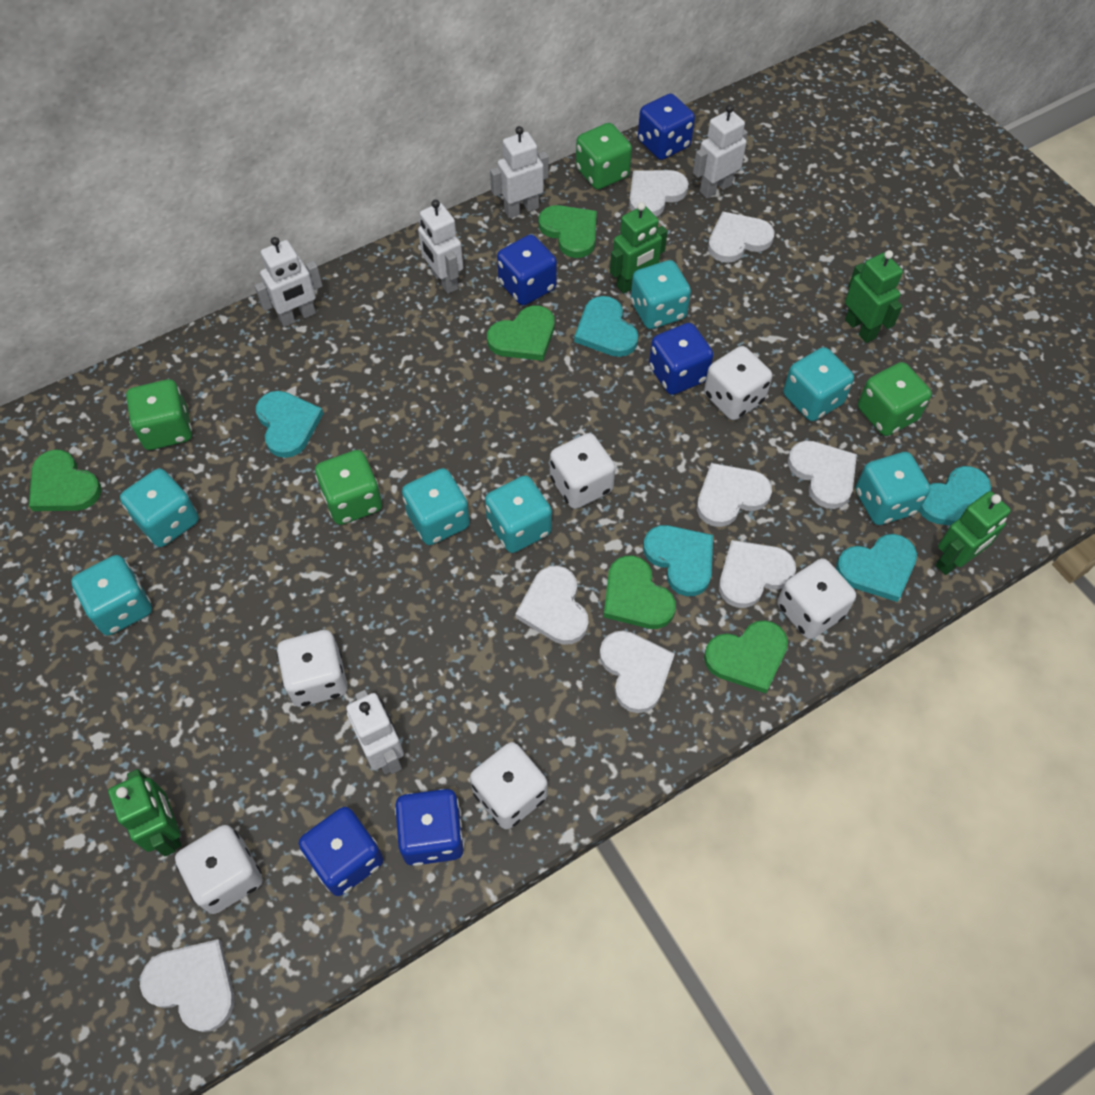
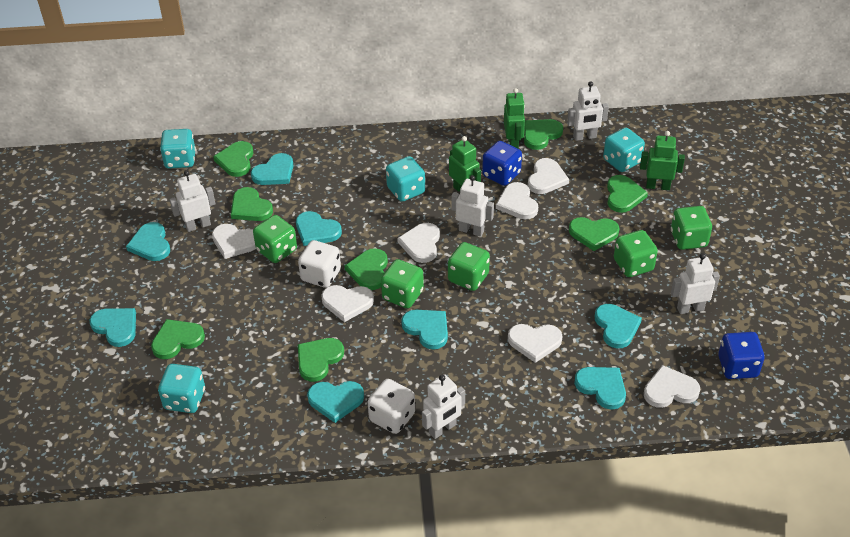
blue dice: 5 -> 2
green dice: 4 -> 5
green heart: 5 -> 8
green robot: 4 -> 3
turquoise dice: 7 -> 4
turquoise heart: 5 -> 8
white dice: 6 -> 2
white heart: 8 -> 7

